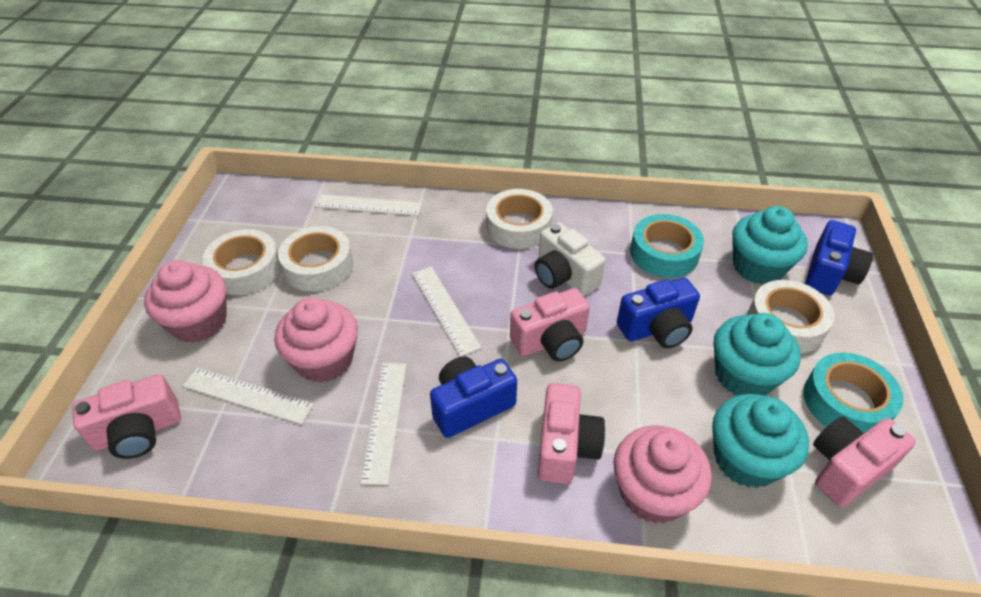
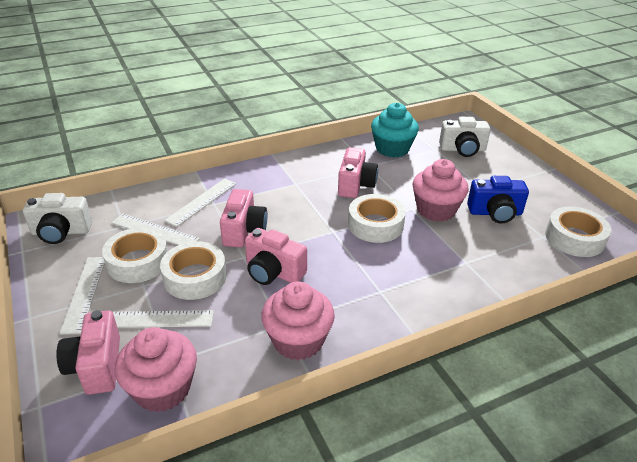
blue camera: 3 -> 1
turquoise cupcake: 3 -> 1
turquoise tape: 2 -> 0
white camera: 1 -> 2

